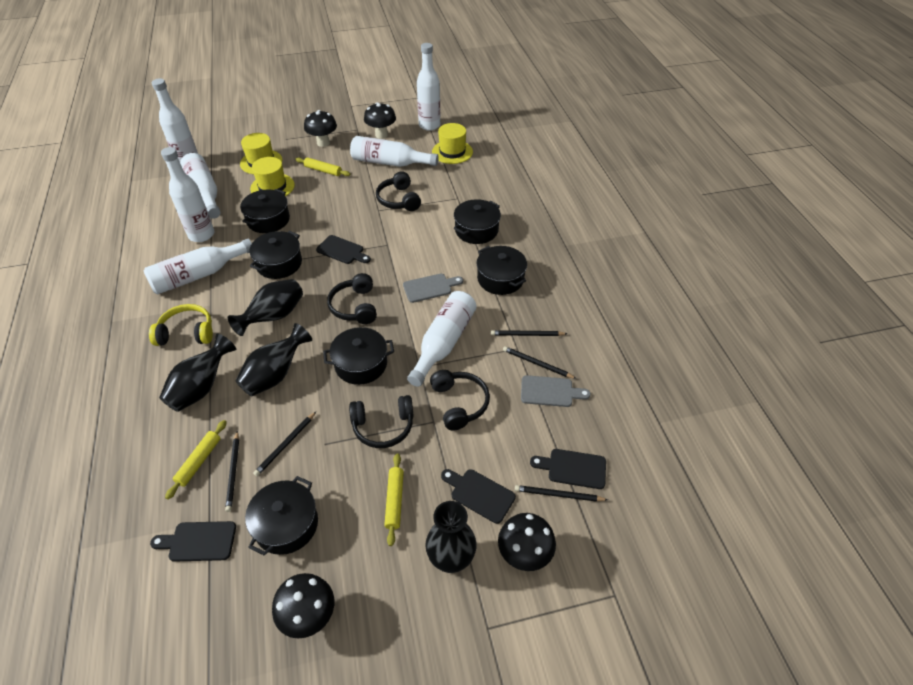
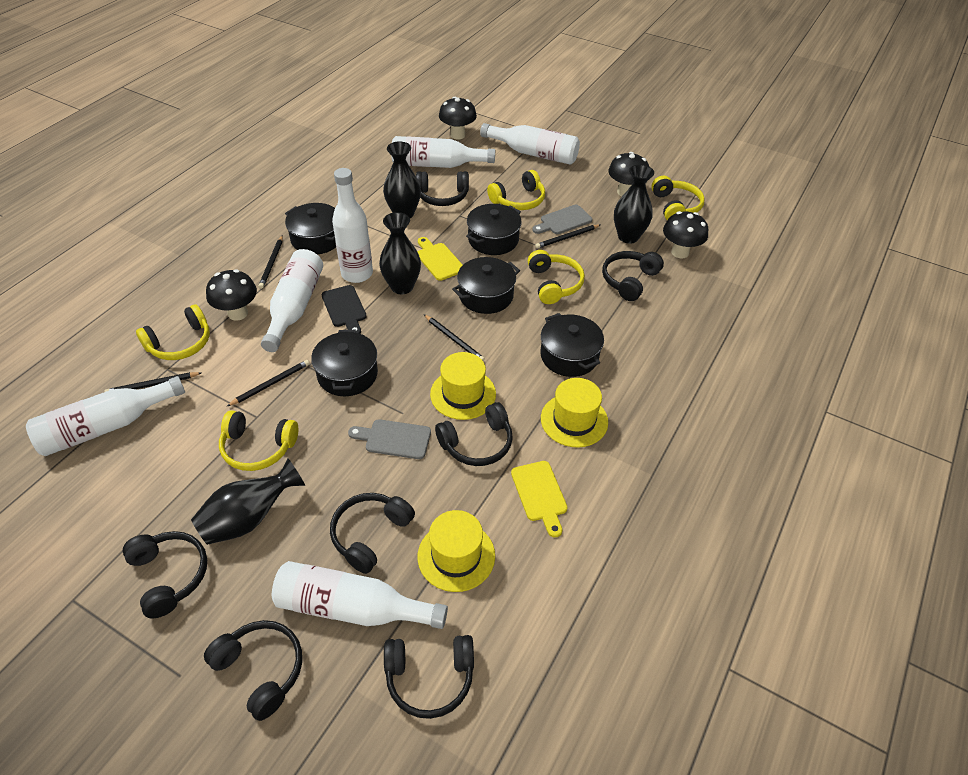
black cutting board: 4 -> 1
black headphones: 4 -> 7
black pot: 6 -> 5
white bottle: 7 -> 6
yellow cutting board: 0 -> 2
yellow headphones: 1 -> 5
yellow rolling pin: 3 -> 0

